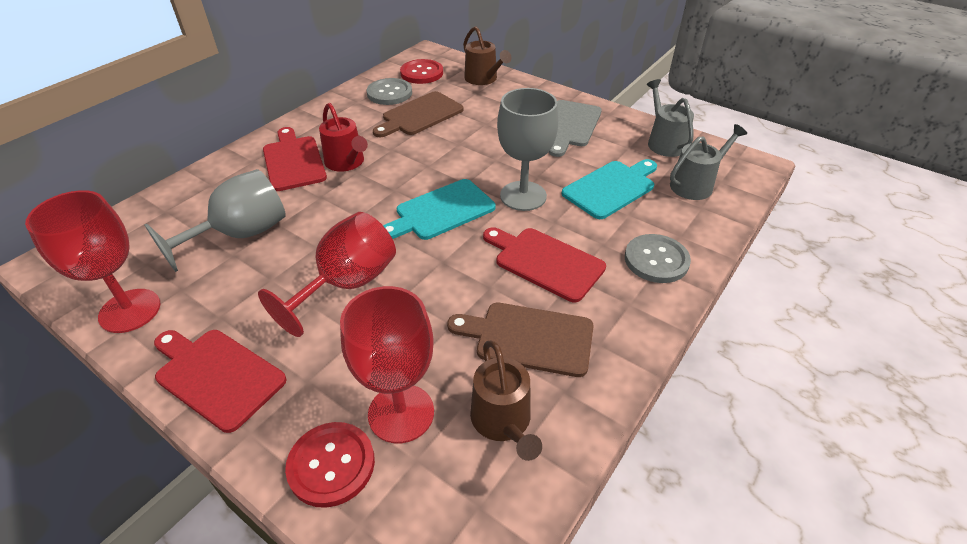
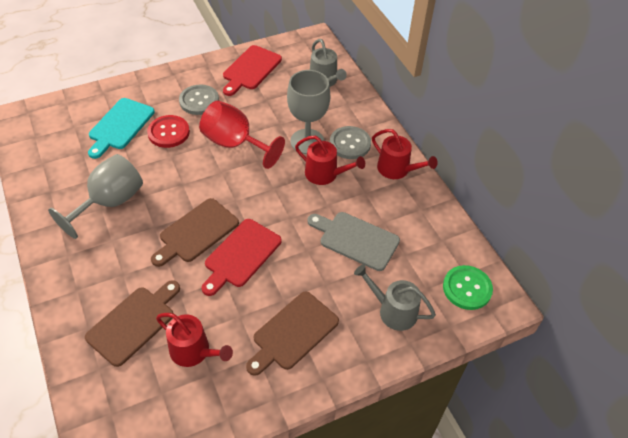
brown cutting board: 2 -> 3
brown watering can: 2 -> 0
green button: 0 -> 1
red button: 2 -> 1
red cutting board: 3 -> 2
red goblet: 3 -> 1
red watering can: 1 -> 3
turquoise cutting board: 2 -> 1

